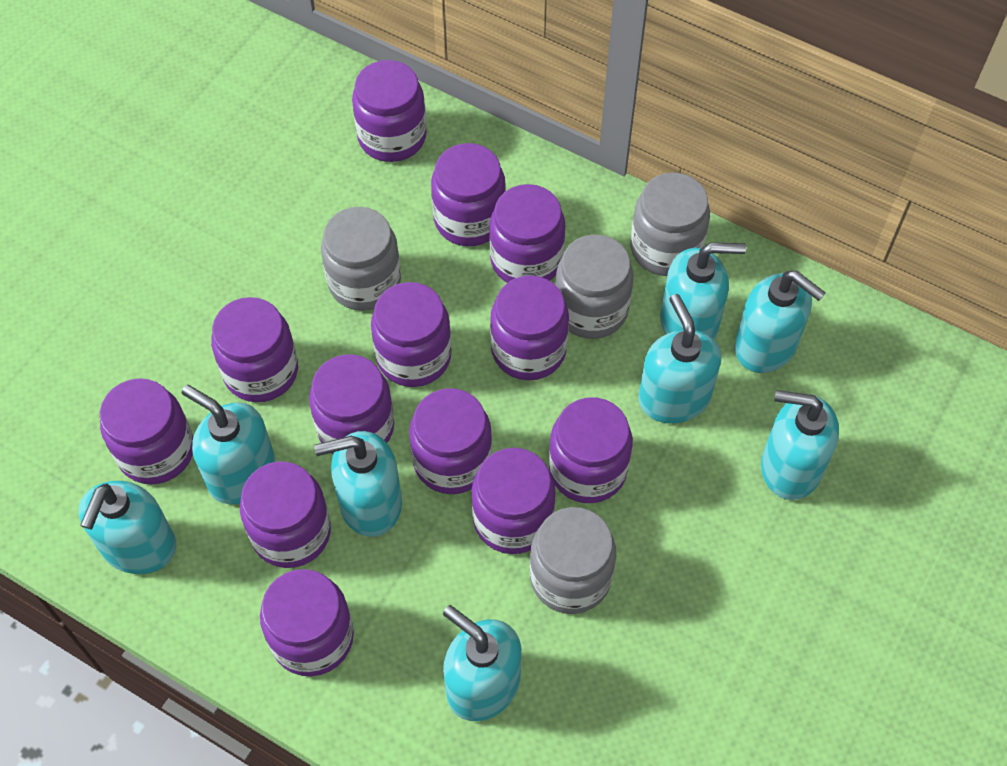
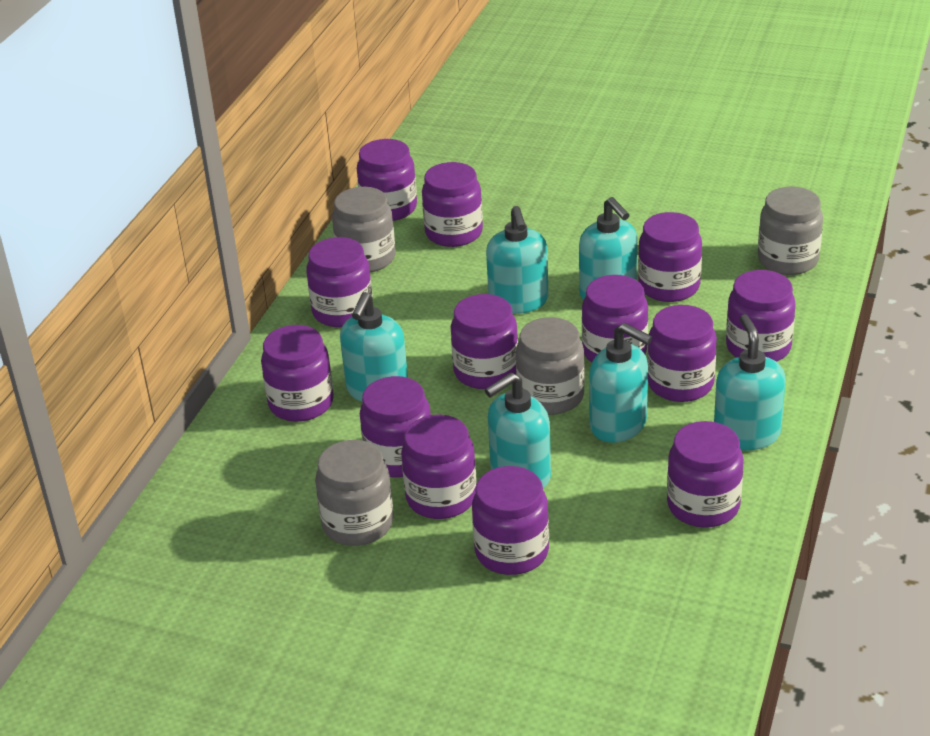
turquoise soap dispenser: 8 -> 6

